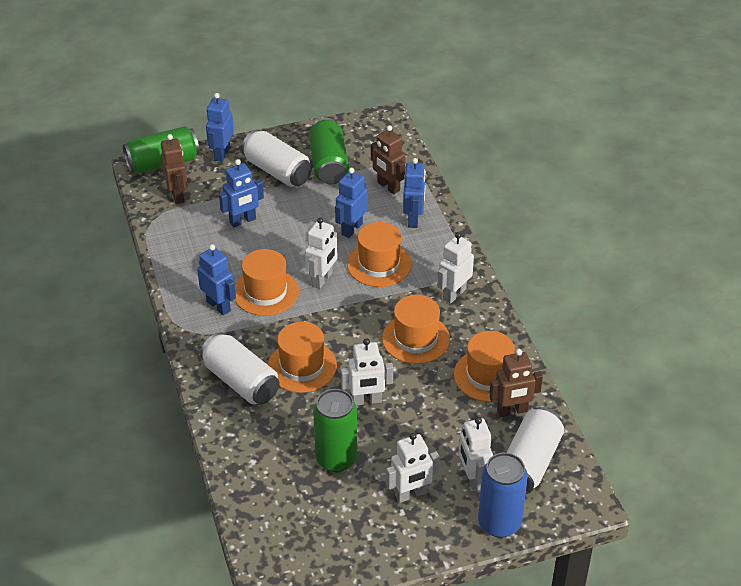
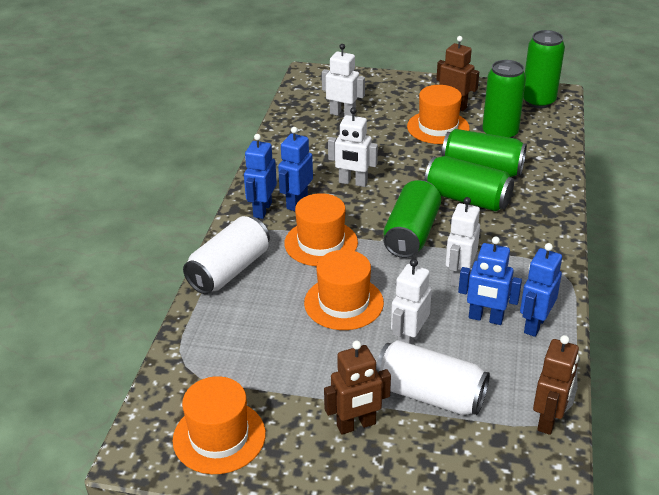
blue can: 1 -> 0
blue robot: 5 -> 4
green can: 3 -> 5
orange hat: 5 -> 4
white can: 3 -> 2
white robot: 5 -> 4

